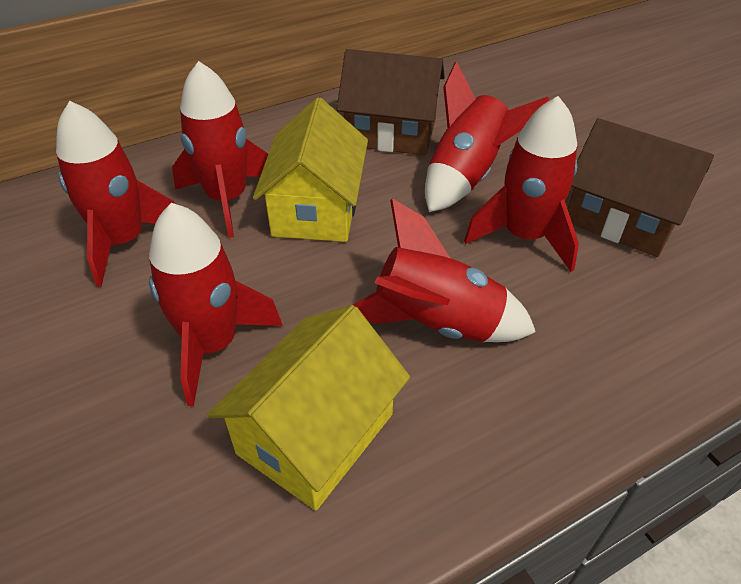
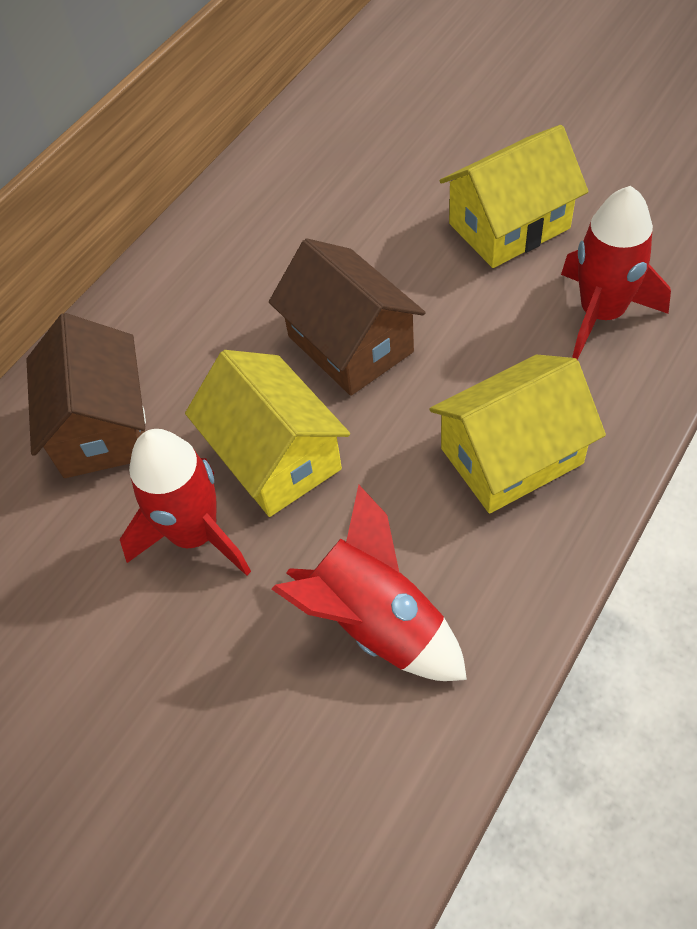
red rocket: 6 -> 3
yellow house: 2 -> 3

